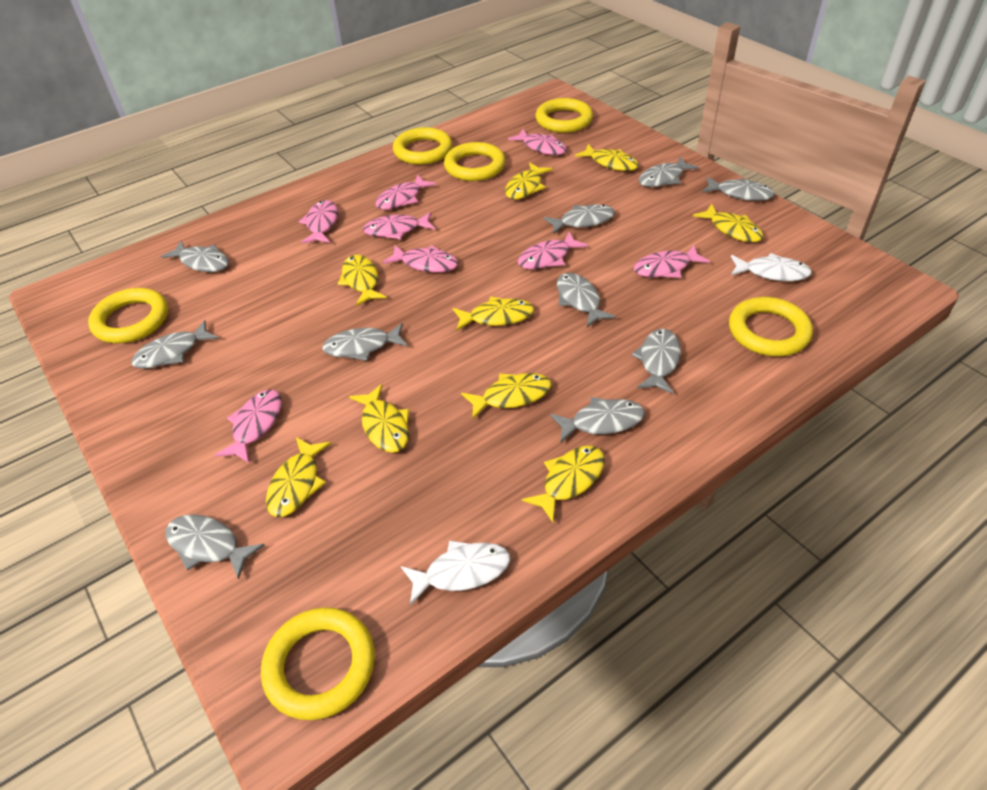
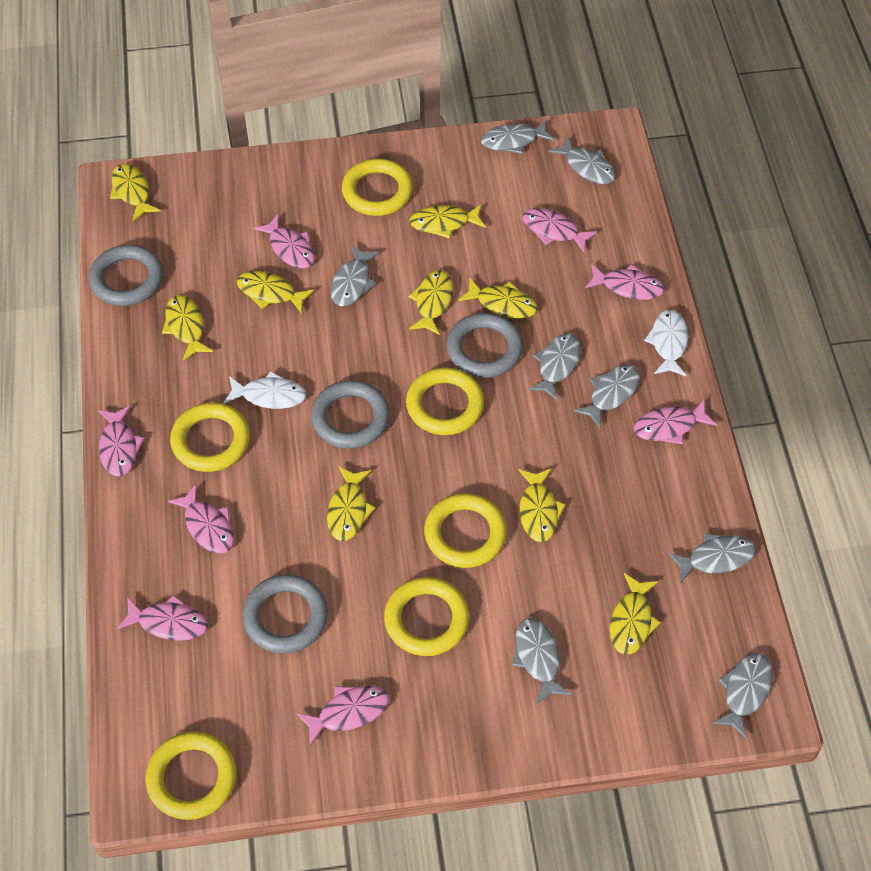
grey fish: 10 -> 8
grey ring: 0 -> 4

